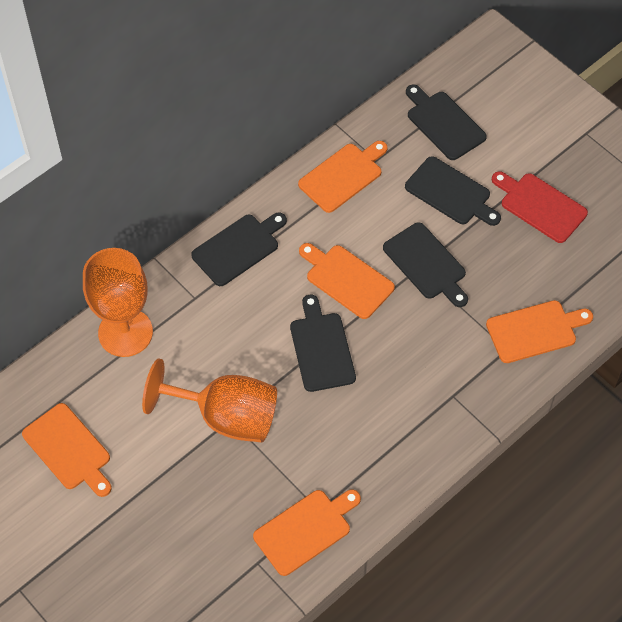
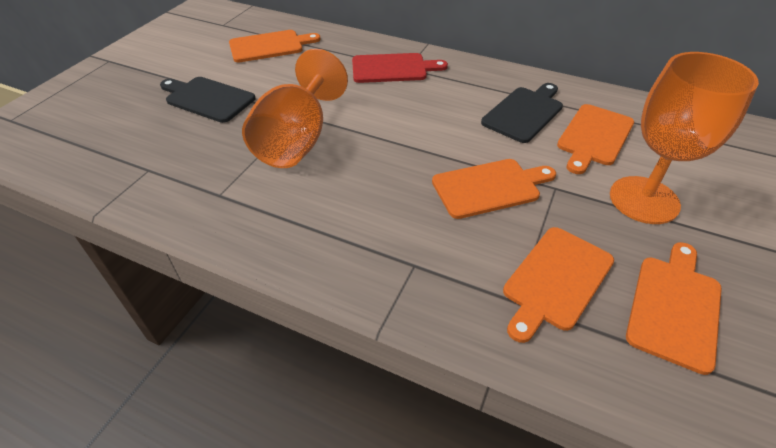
black cutting board: 5 -> 2

